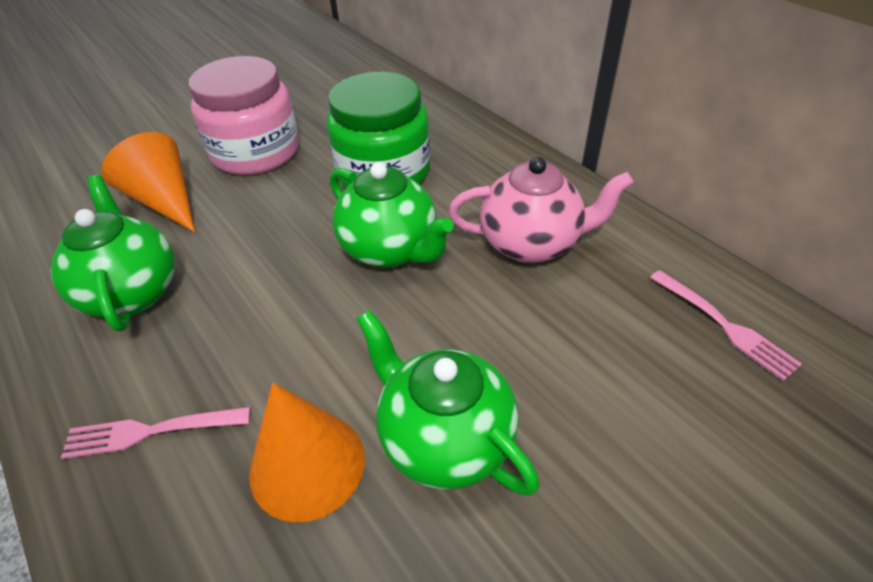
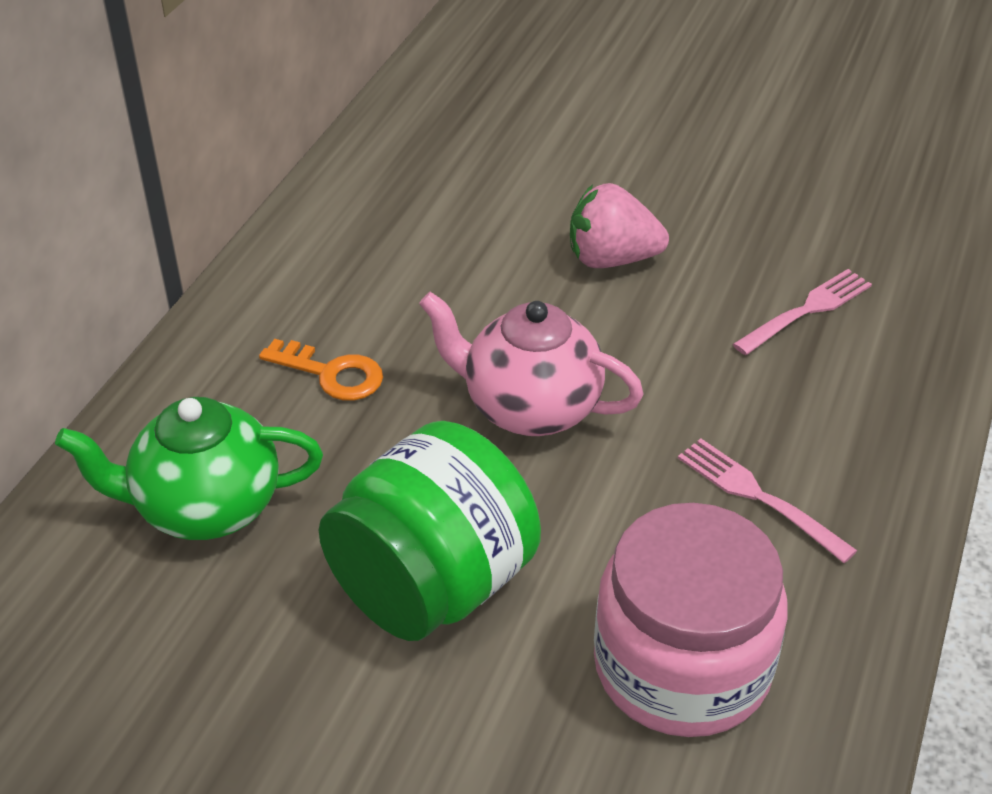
green teapot: 3 -> 1
orange cone: 2 -> 0
orange key: 0 -> 1
pink strawberry: 0 -> 1

